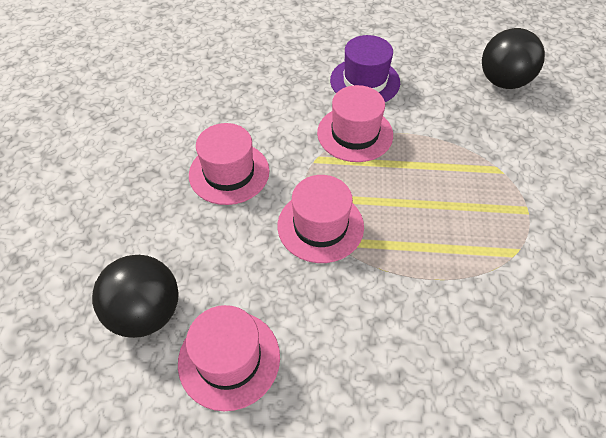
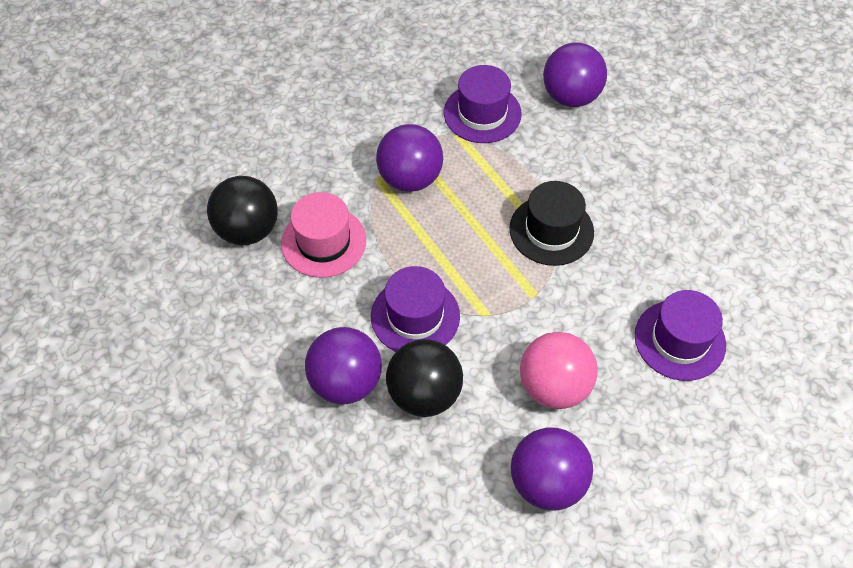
black hat: 0 -> 1
pink ball: 0 -> 1
pink hat: 4 -> 1
purple ball: 0 -> 4
purple hat: 1 -> 3

